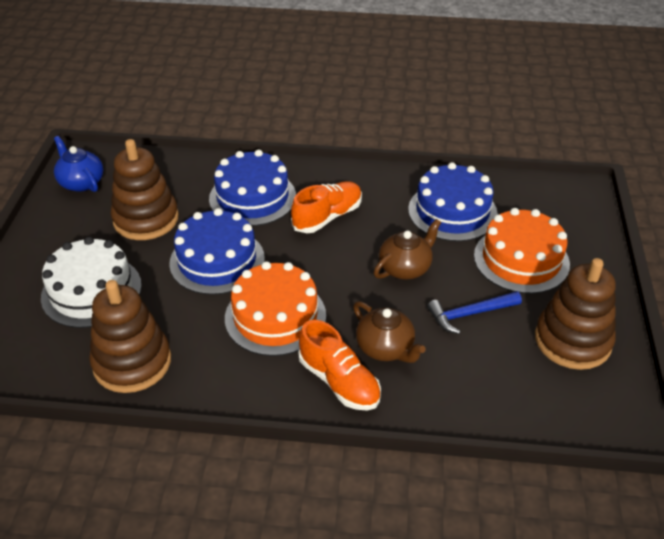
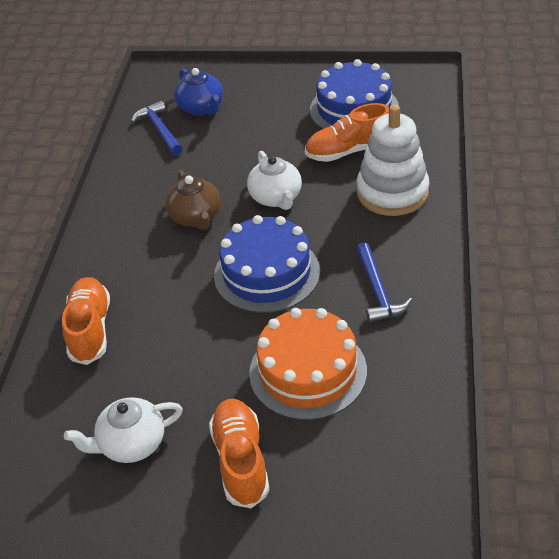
blue cake: 3 -> 2
blue hammer: 1 -> 2
brown stacking toy: 3 -> 0
brown teapot: 2 -> 1
orange cake: 2 -> 1
orange shoe: 2 -> 3
white cake: 1 -> 0
white stacking toy: 0 -> 1
white teapot: 0 -> 2

